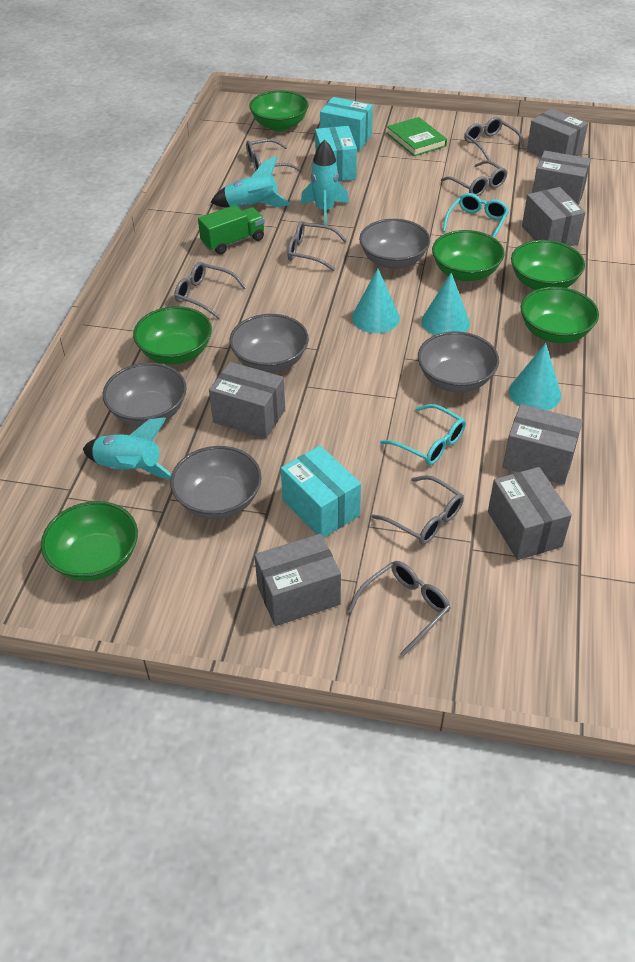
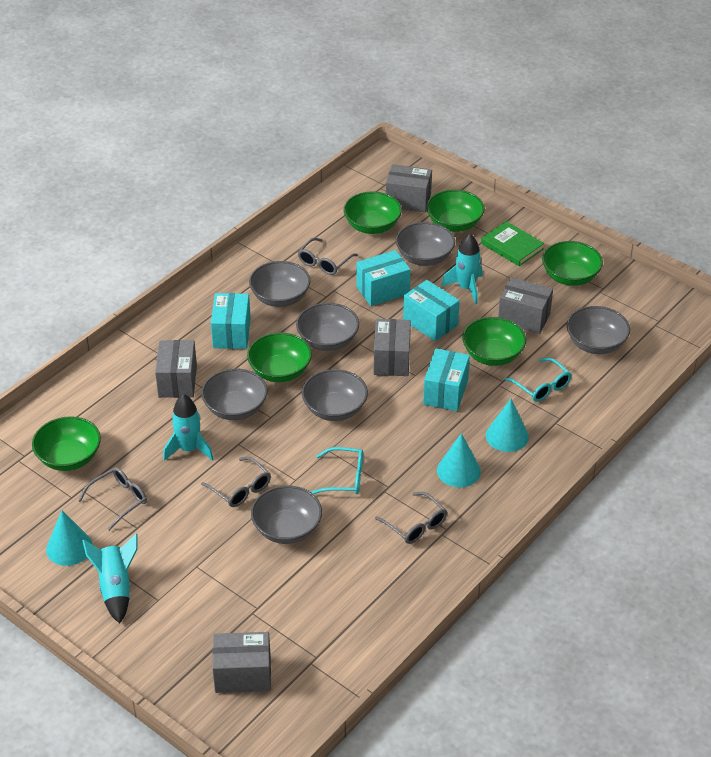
green truck: 1 -> 0
grey bowl: 5 -> 7
grey box: 7 -> 5
grey glasses: 7 -> 4
turquoise box: 3 -> 4

